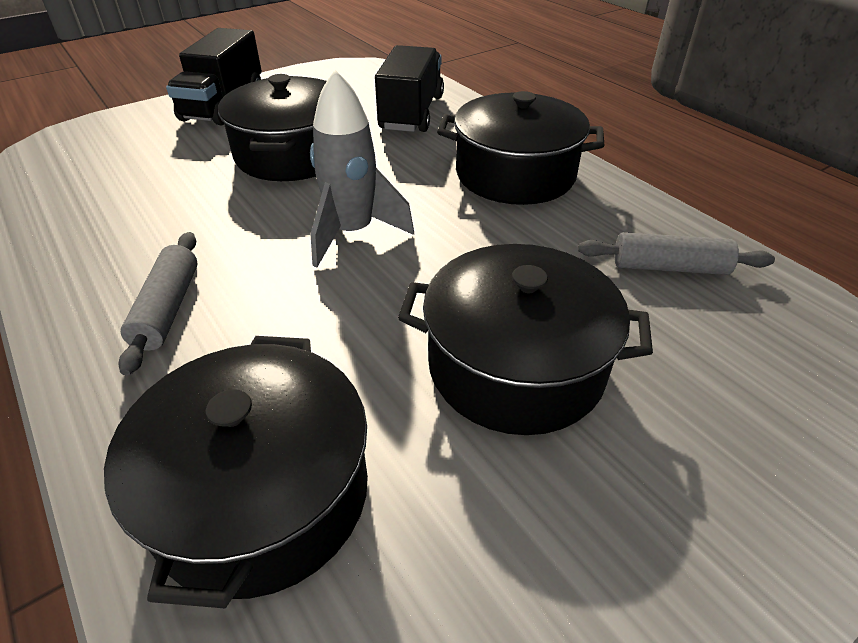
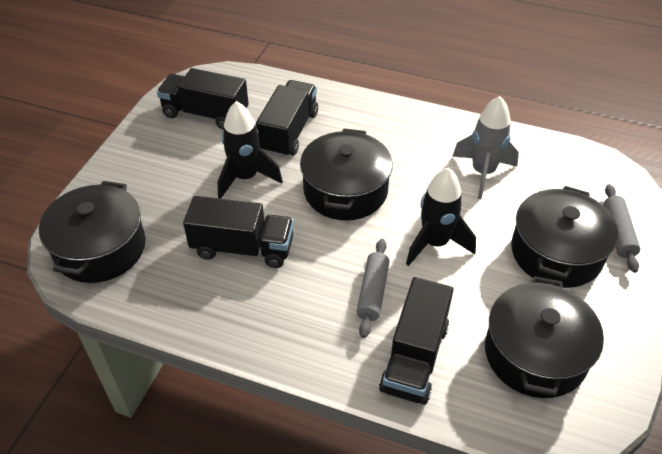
black rocket: 0 -> 2
black truck: 2 -> 4

